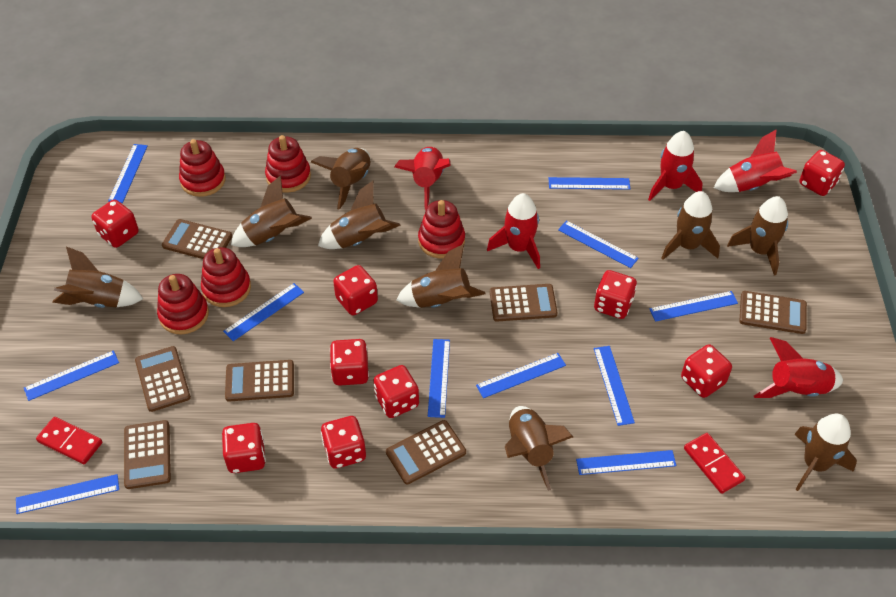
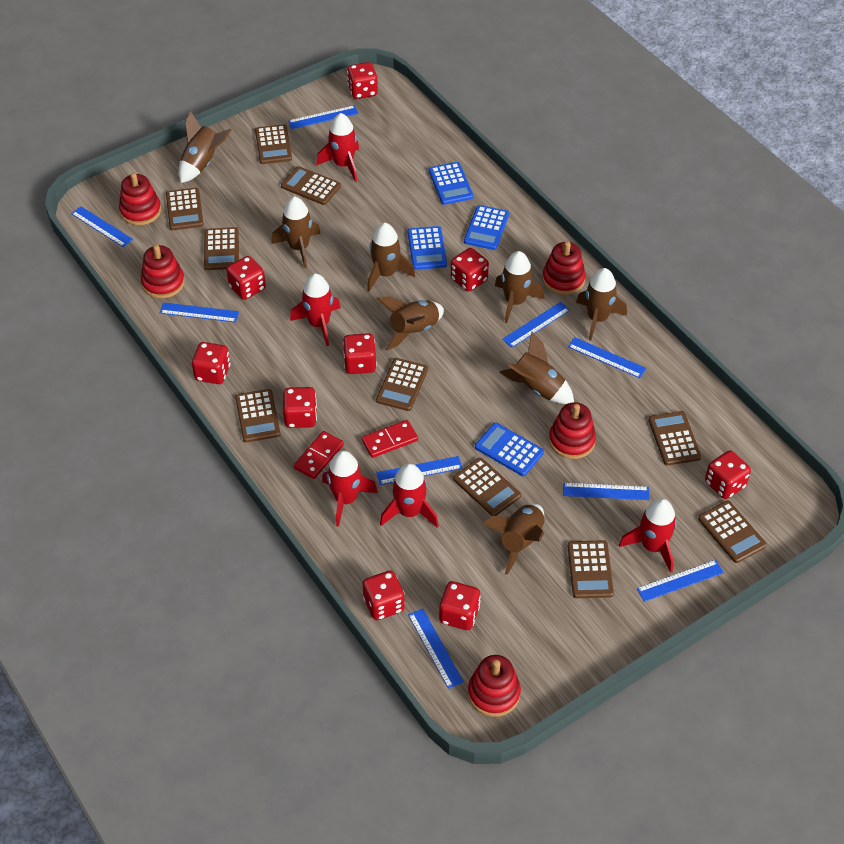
blue calculator: 0 -> 4
blue ruler: 11 -> 9
brown calculator: 7 -> 10
brown rocket: 9 -> 8

